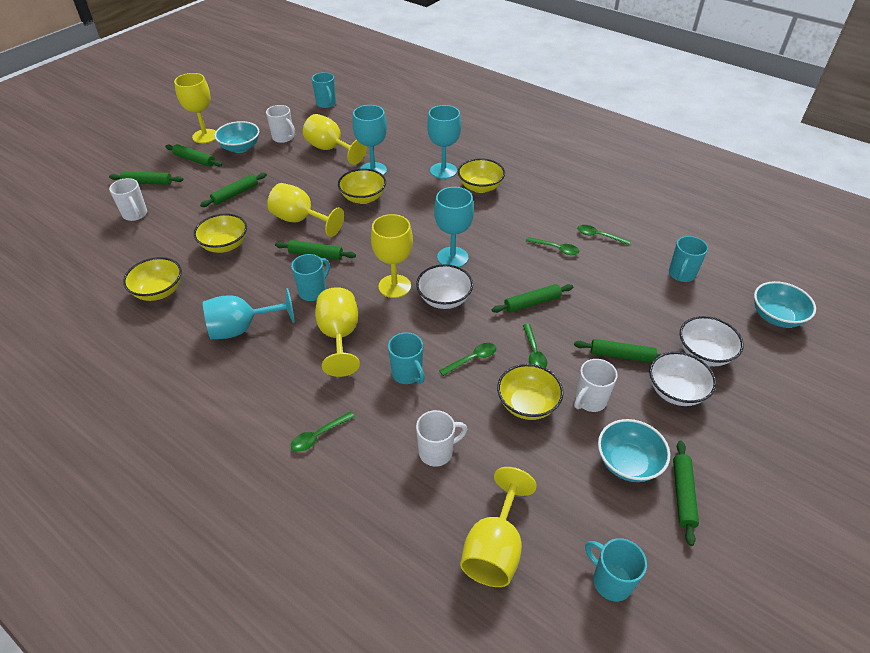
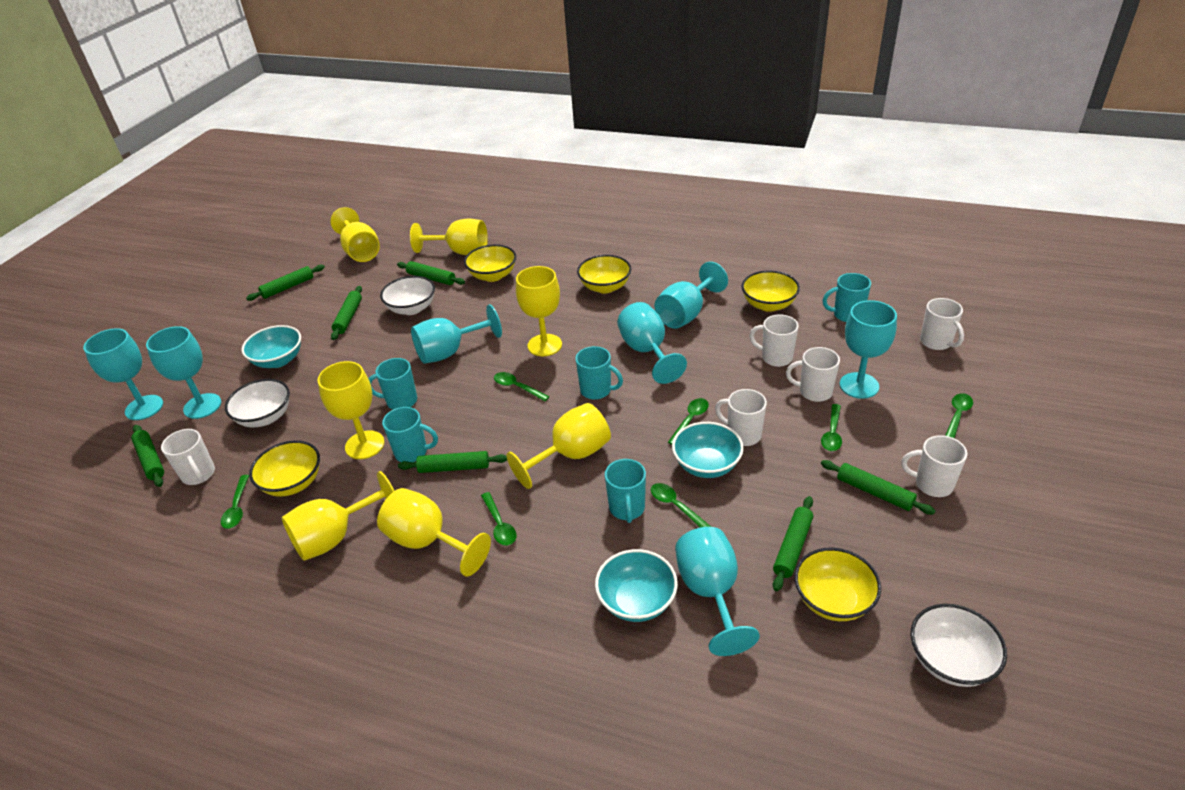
green spoon: 5 -> 7
turquoise goblet: 4 -> 7
white mug: 4 -> 6
yellow goblet: 6 -> 7

